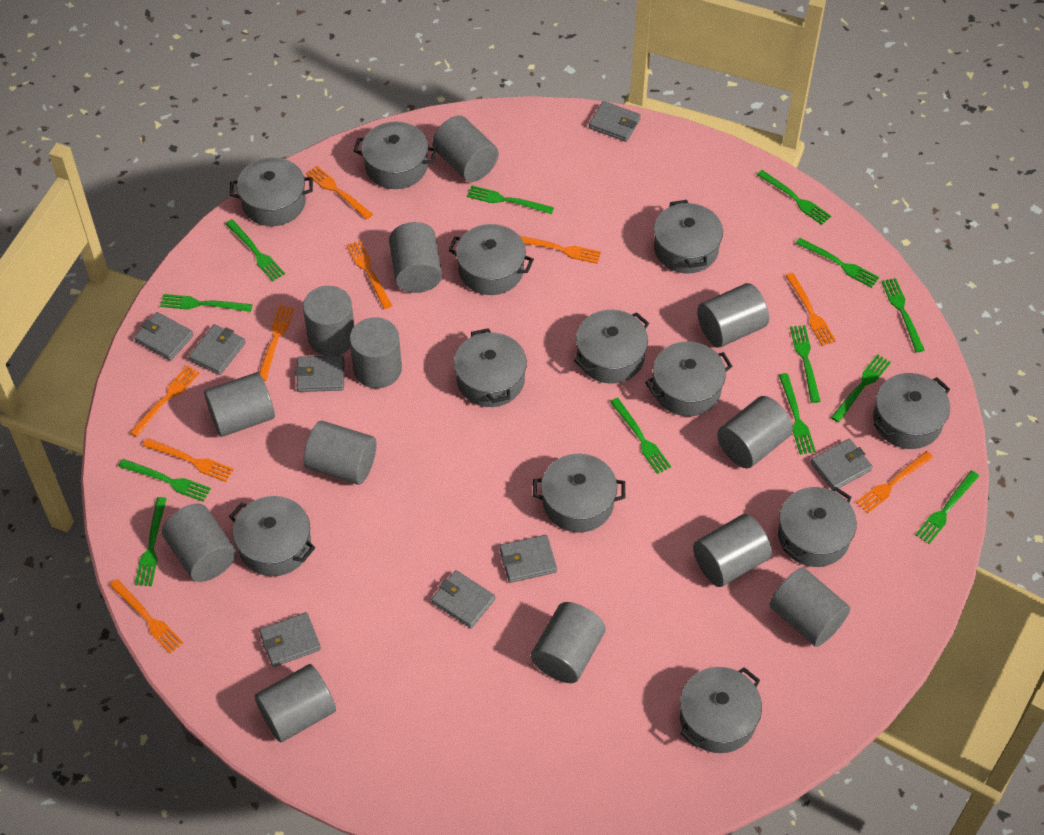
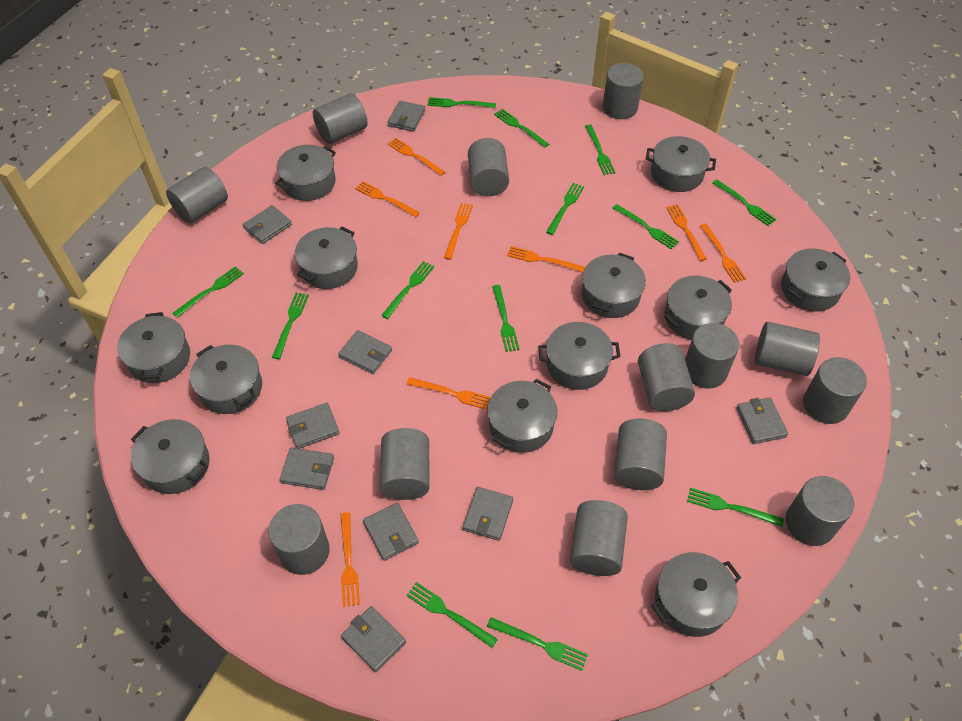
grey wallet: 8 -> 9
orange fork: 9 -> 8

